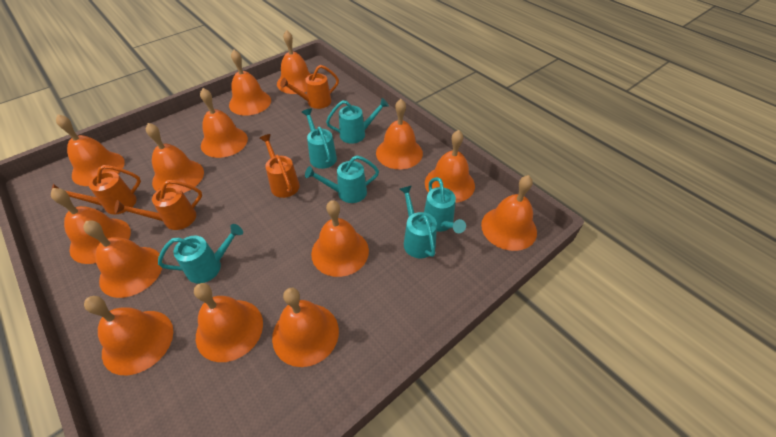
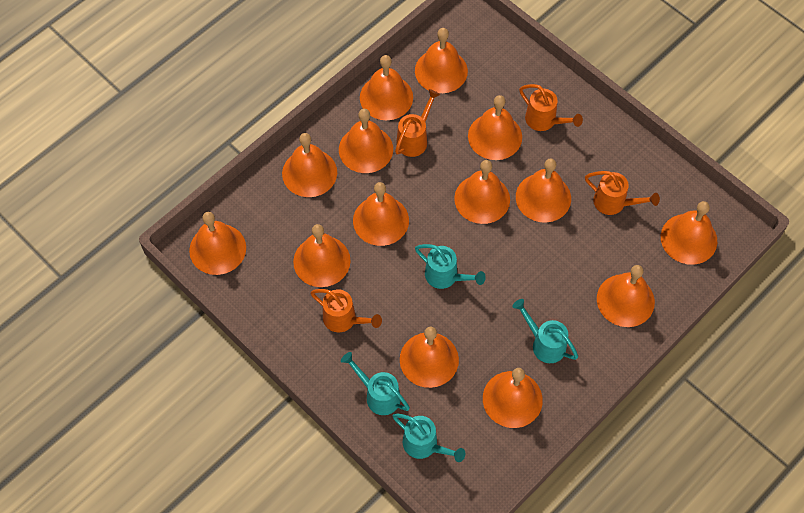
turquoise watering can: 6 -> 4

